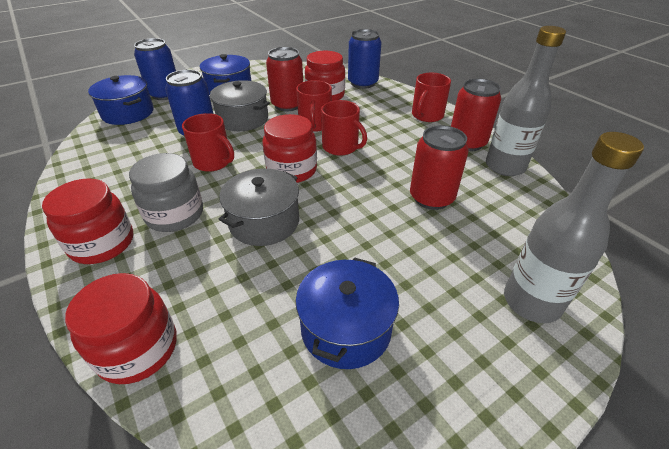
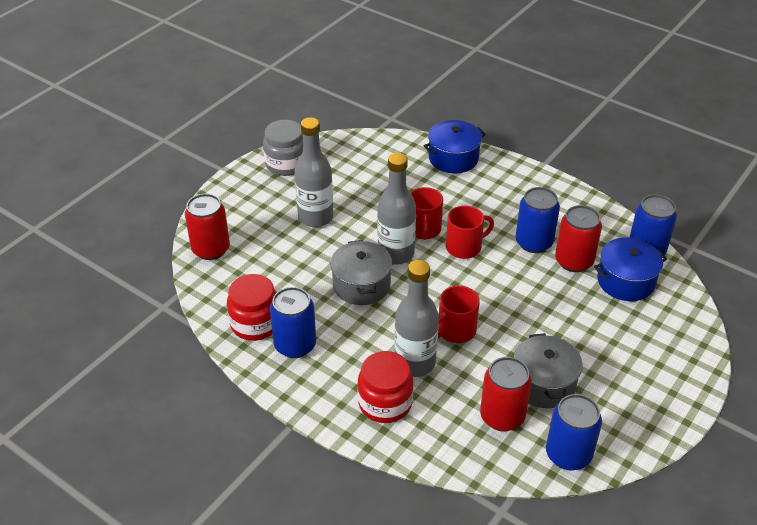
blue can: 3 -> 4
blue pot: 3 -> 2
grey bottle: 2 -> 3
red jar: 4 -> 2
red mug: 4 -> 3

